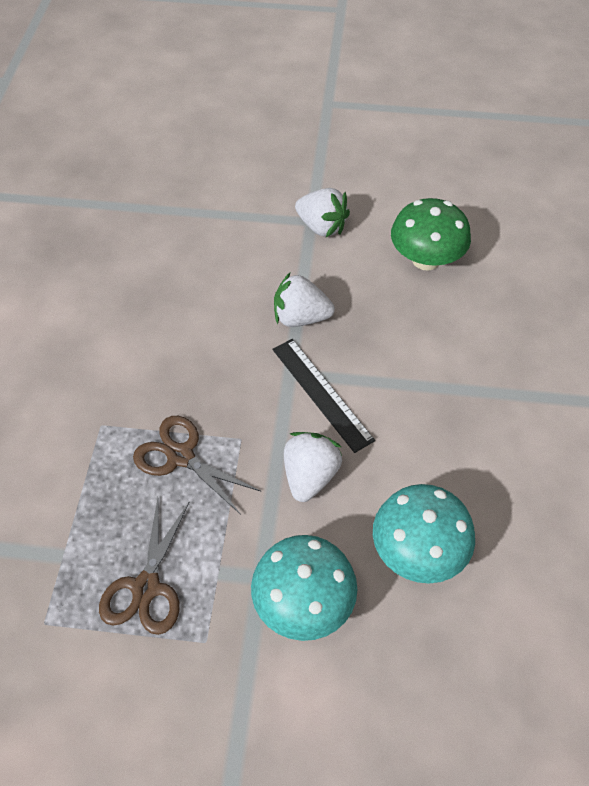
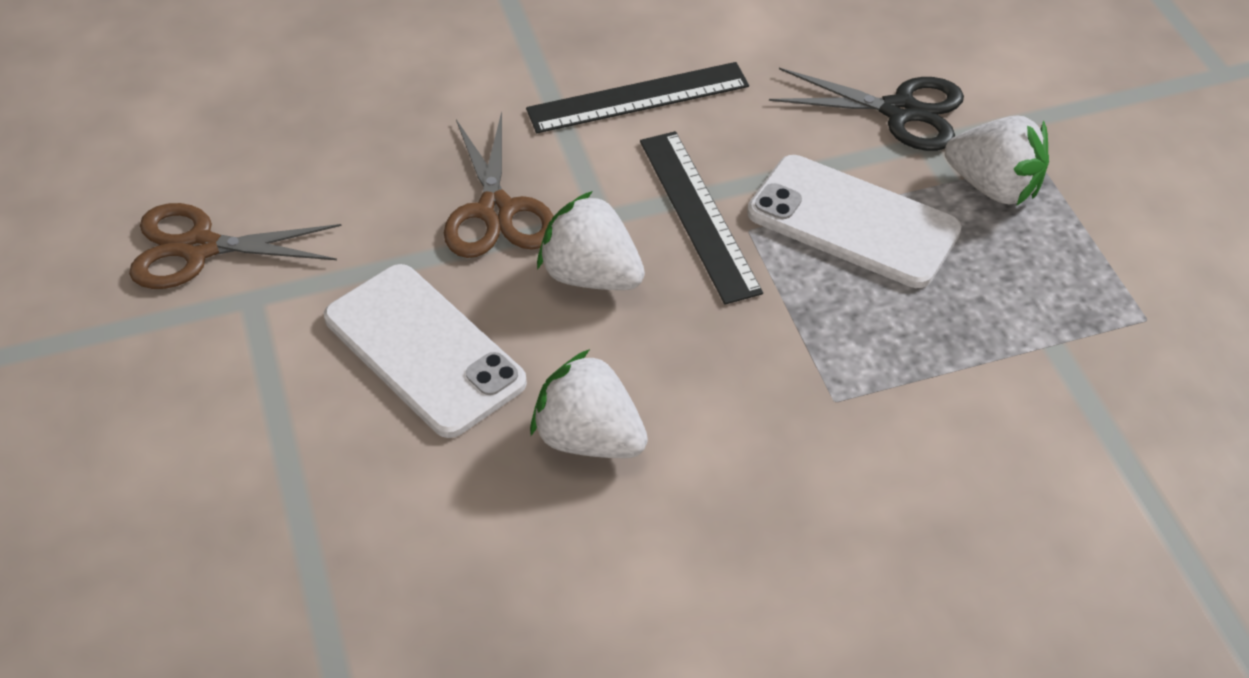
black ruler: 1 -> 2
black scissors: 0 -> 1
green mushroom: 1 -> 0
turquoise mushroom: 2 -> 0
white phone: 0 -> 2

